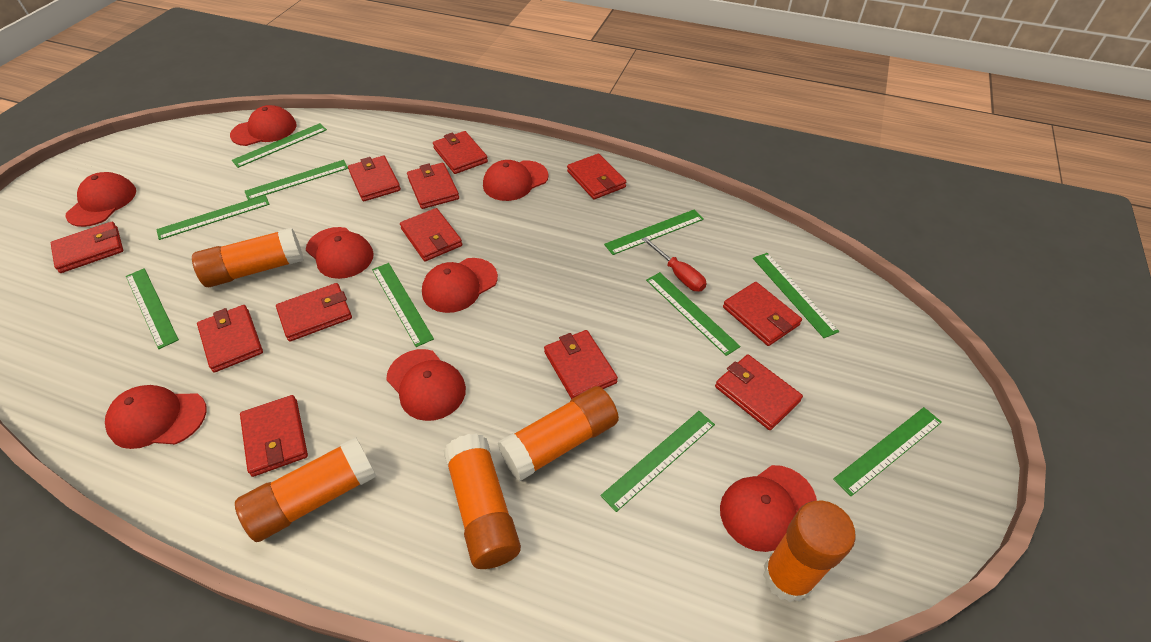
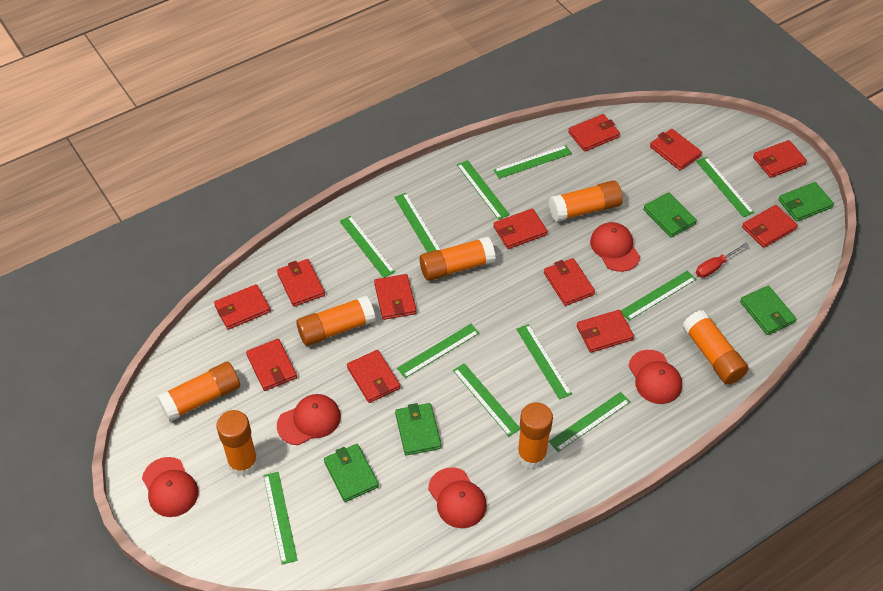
green ruler: 10 -> 11
green wallet: 0 -> 5
orange glue stick: 5 -> 7
red cap: 8 -> 5

